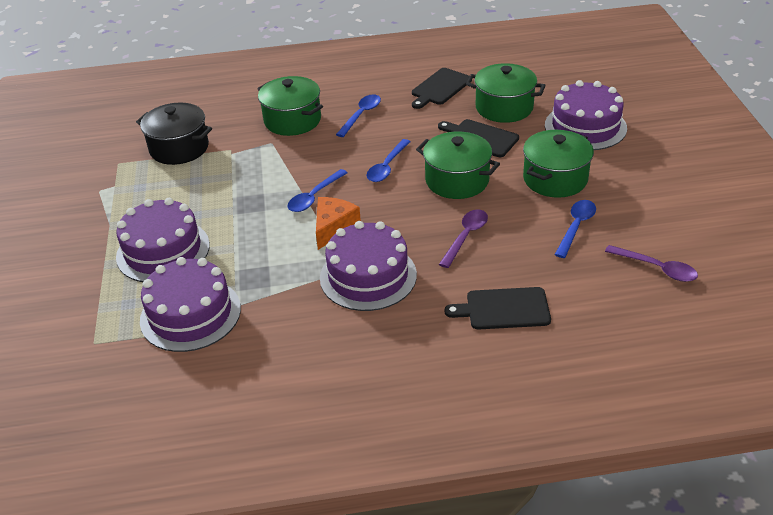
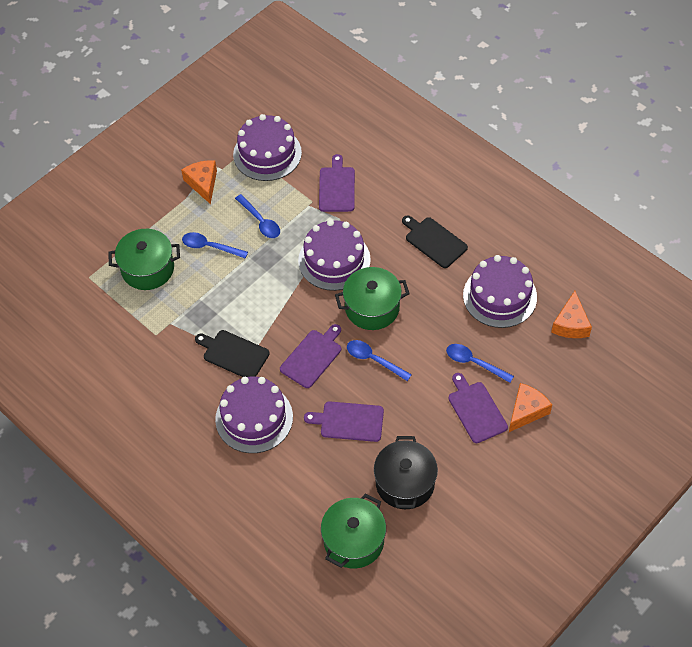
black cutting board: 3 -> 2
green pot: 4 -> 3
orange cheese: 1 -> 3
purple cutting board: 0 -> 4
purple spoon: 2 -> 0

